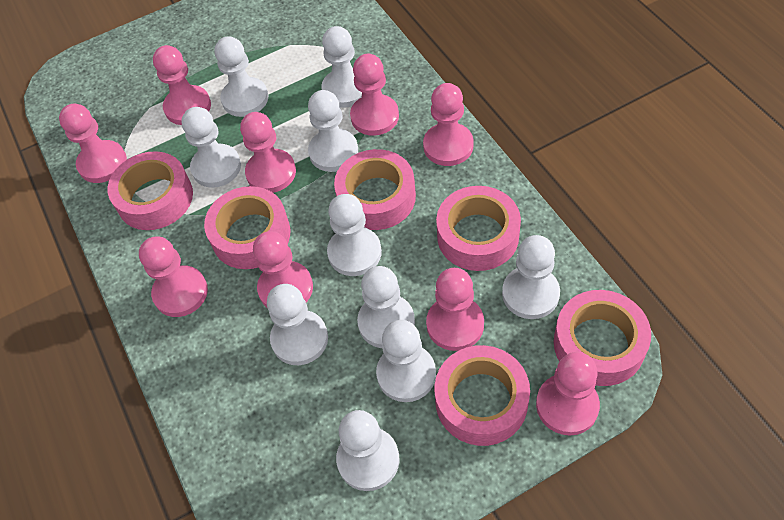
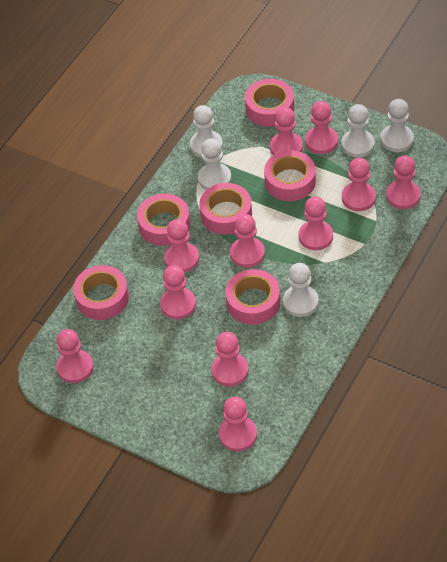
pink pawn: 9 -> 11
white pawn: 10 -> 5

